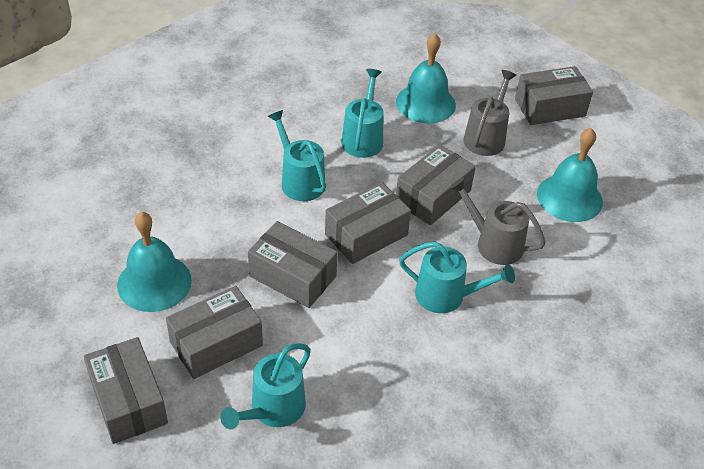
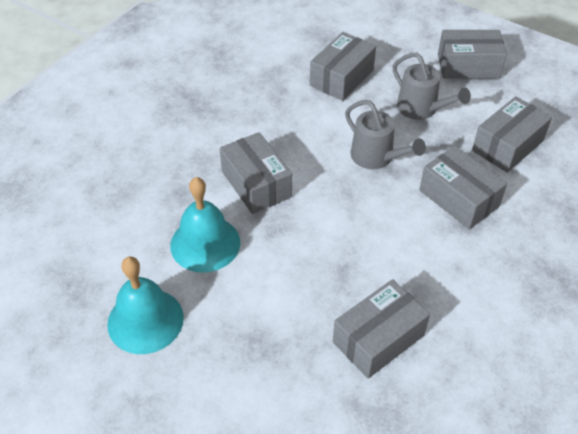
turquoise bell: 3 -> 2
turquoise watering can: 4 -> 0

